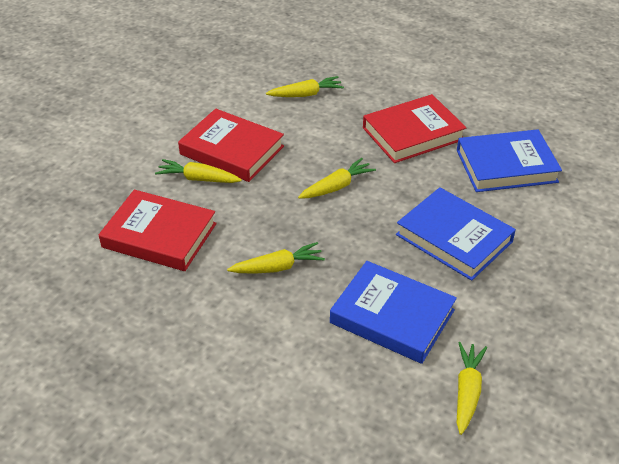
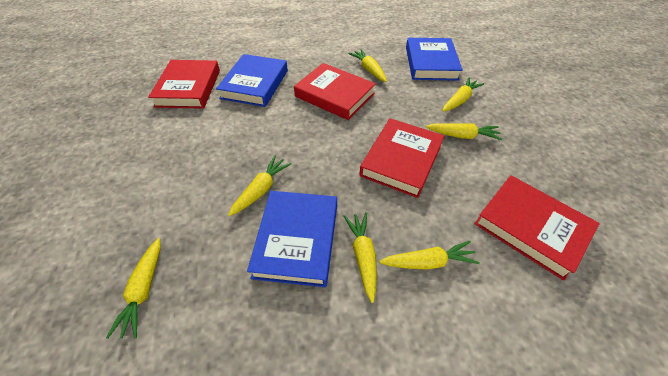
red book: 3 -> 4
yellow carrot: 5 -> 7

